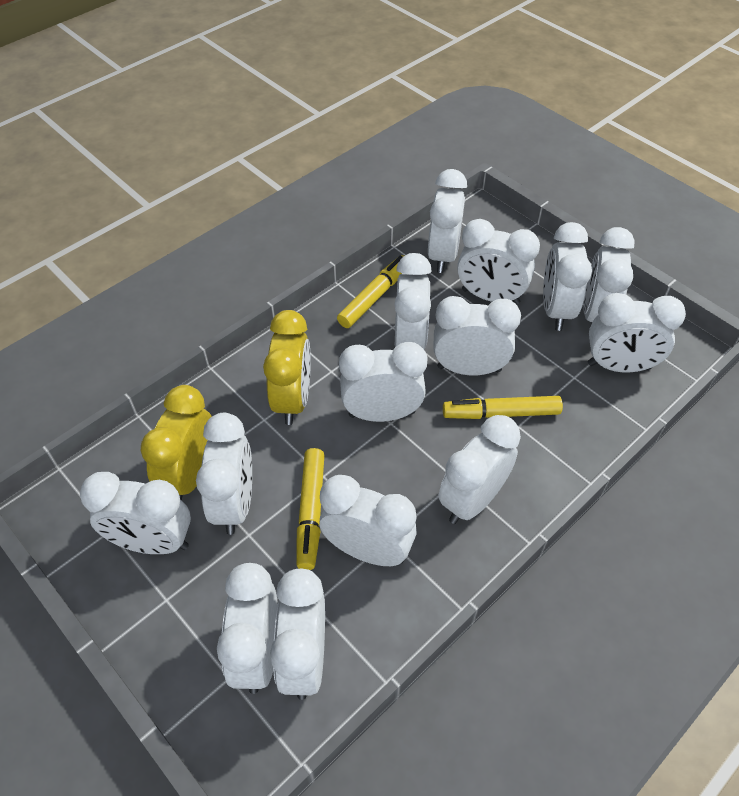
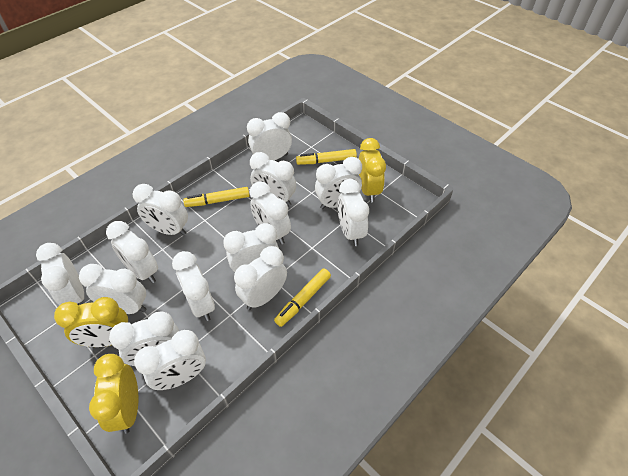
yellow clock: 2 -> 3

